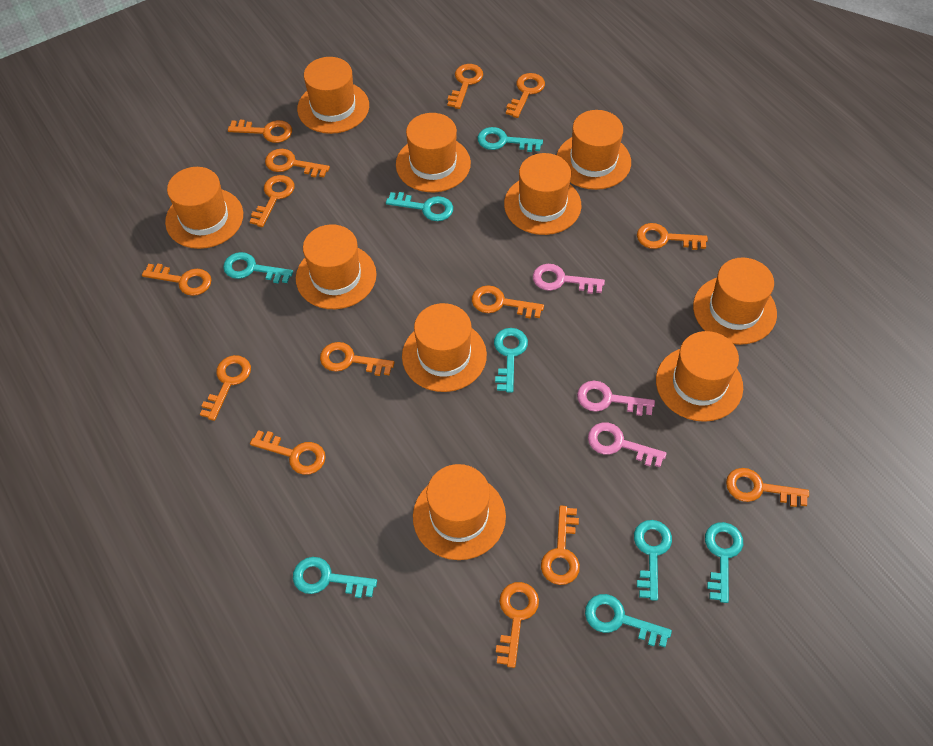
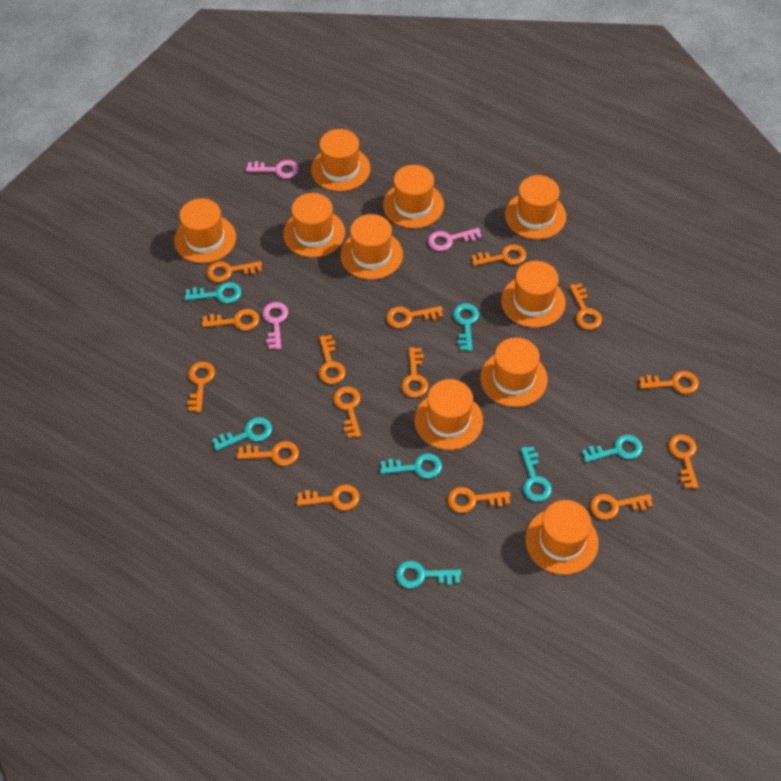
orange key: 14 -> 15
turquoise key: 8 -> 7

